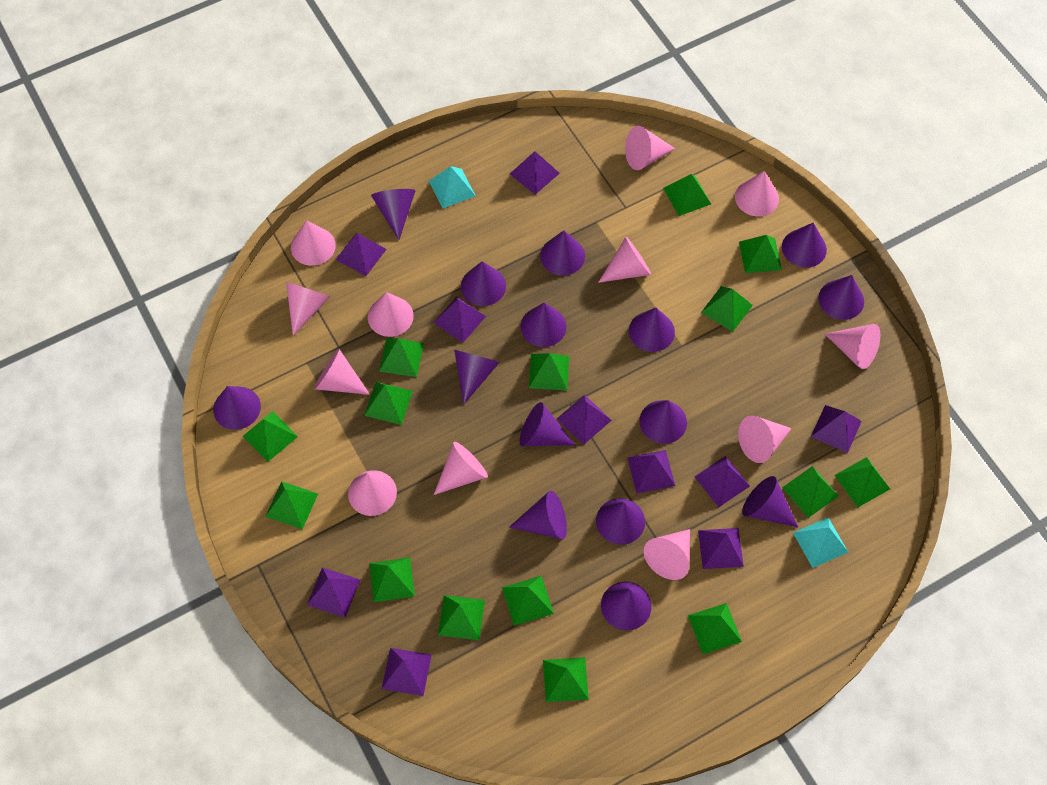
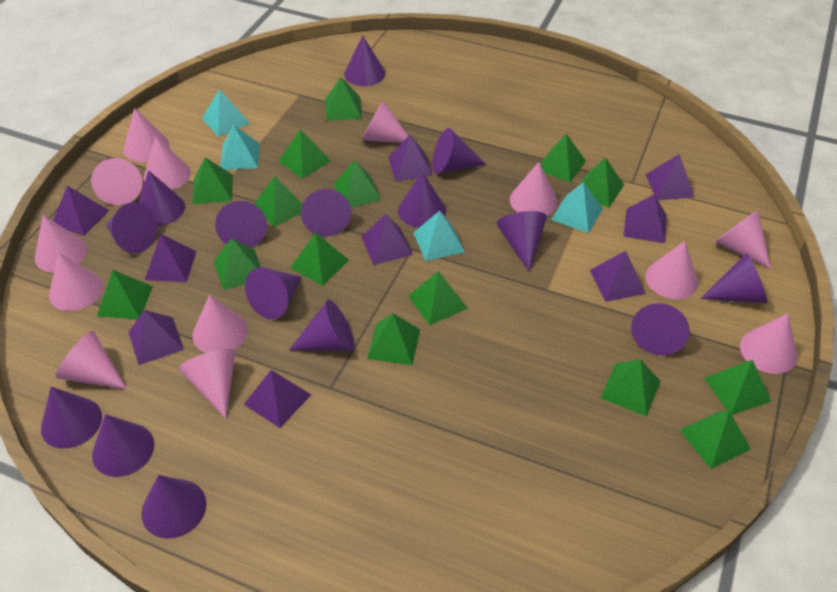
pink cone: 12 -> 13
purple pyramid: 10 -> 9
turquoise pyramid: 2 -> 4

